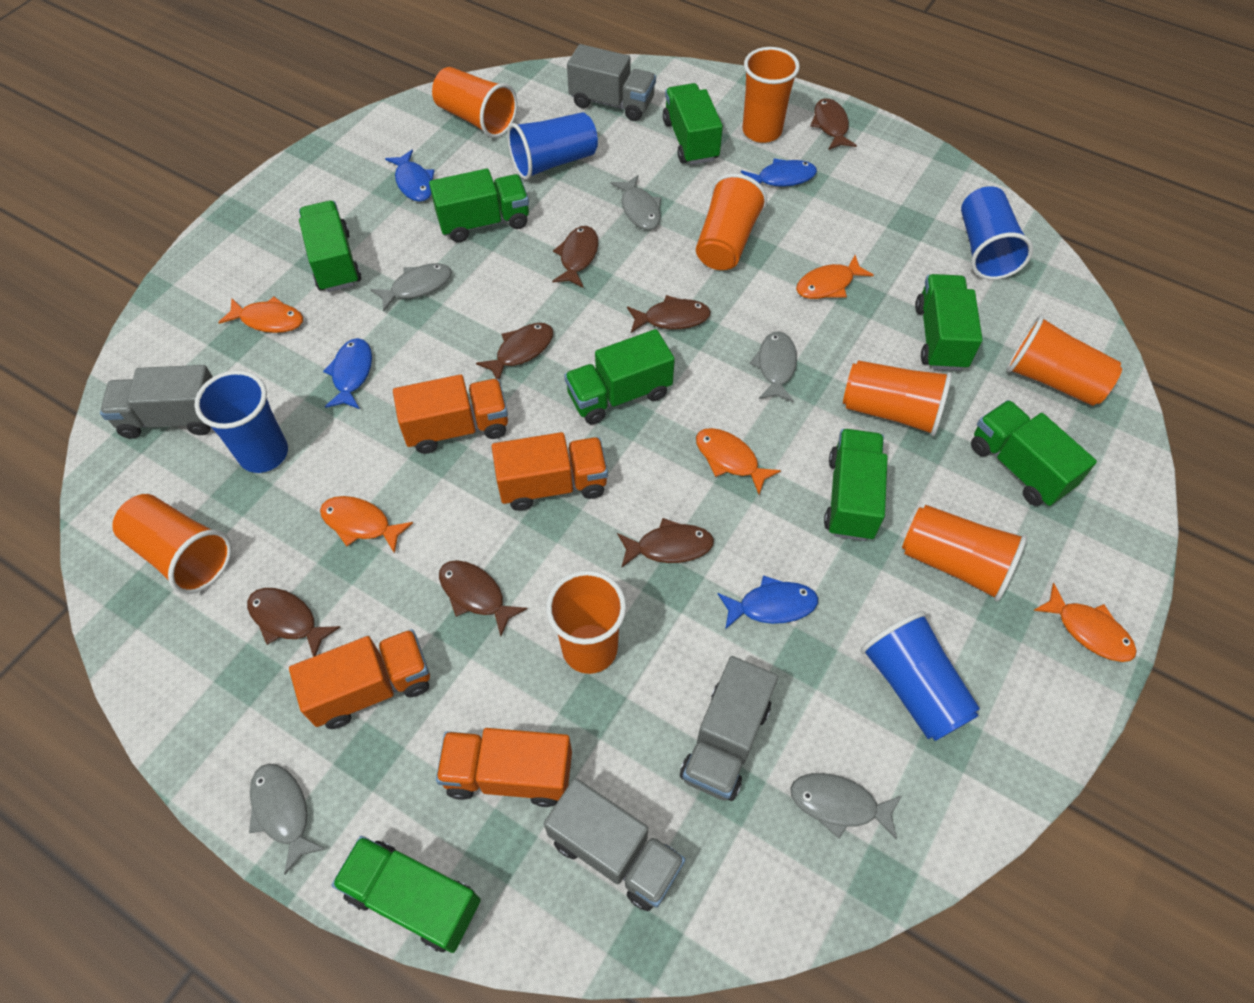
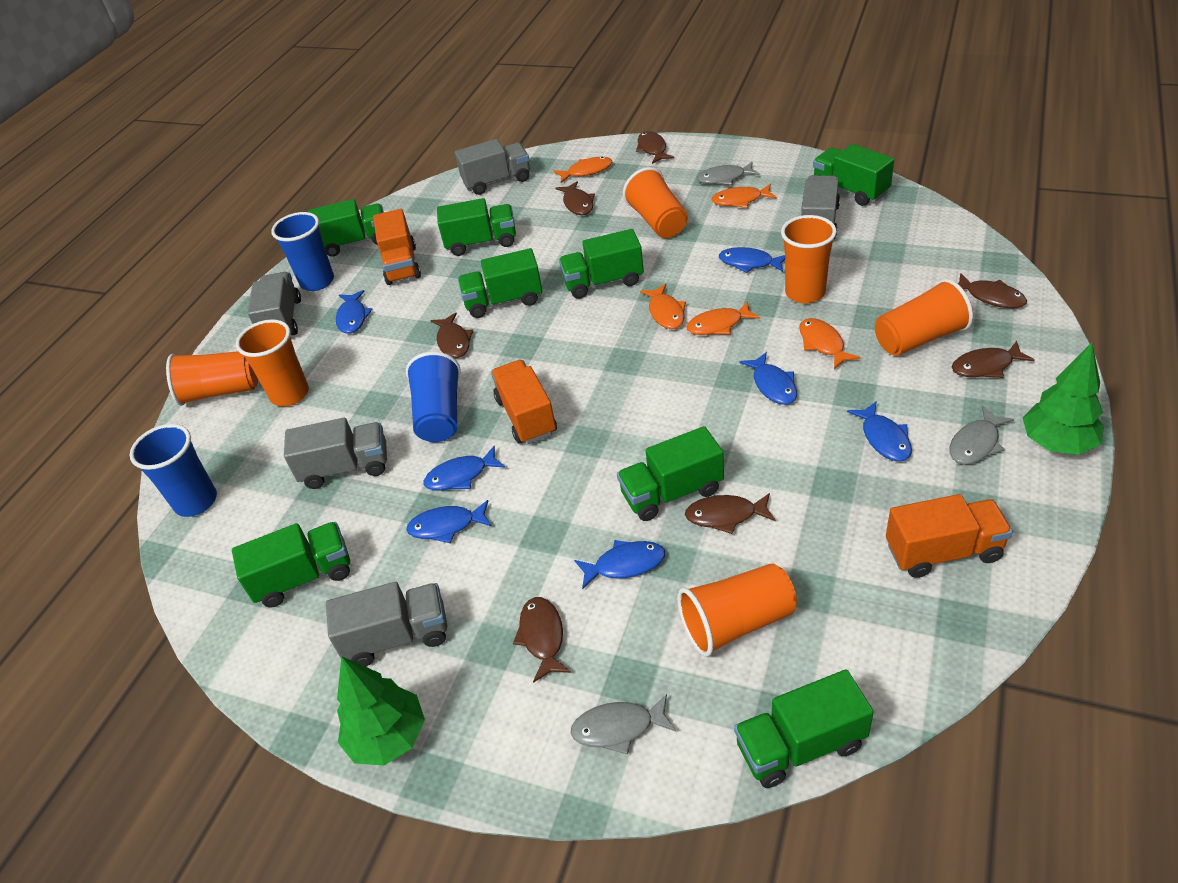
blue cup: 4 -> 3
blue fish: 4 -> 7
green tree: 0 -> 2
grey fish: 5 -> 3
grey truck: 4 -> 5
orange cup: 8 -> 6
orange truck: 4 -> 3

